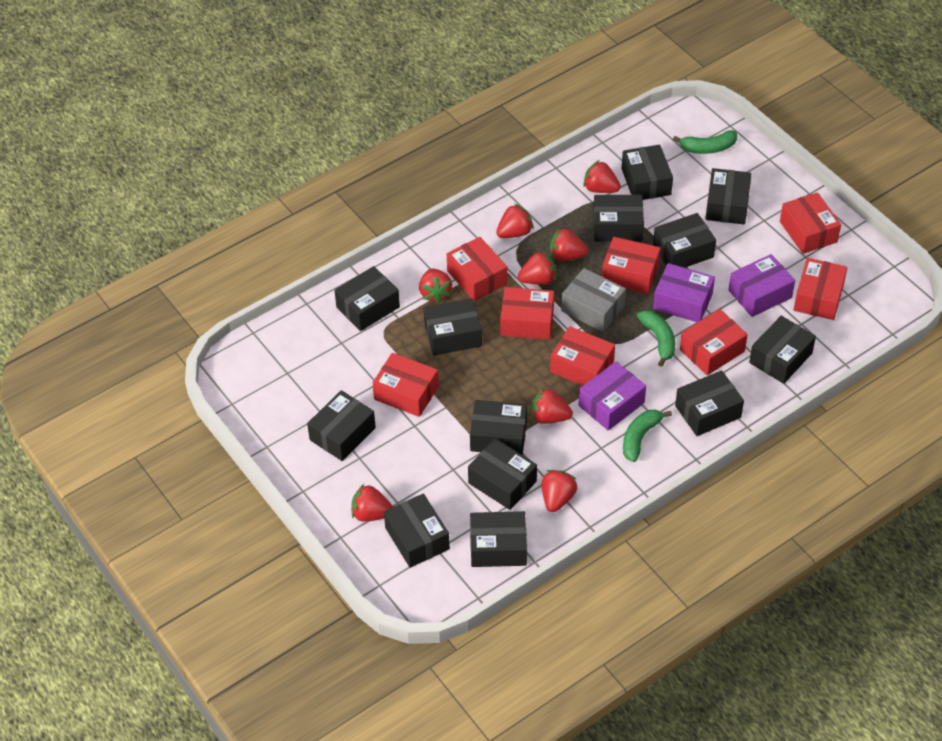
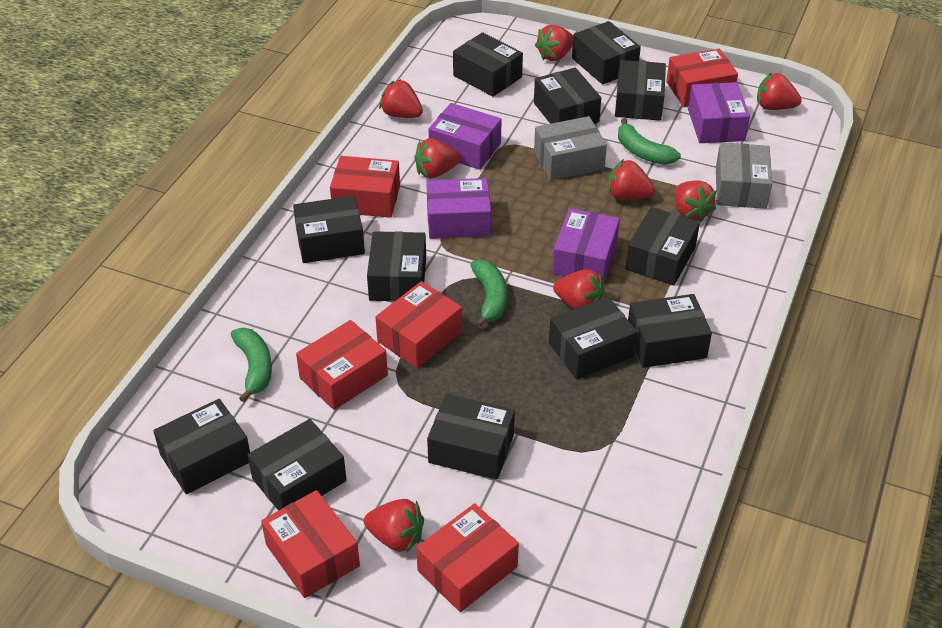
black box: 13 -> 12
grey box: 1 -> 2
purple box: 3 -> 4
red box: 8 -> 6

